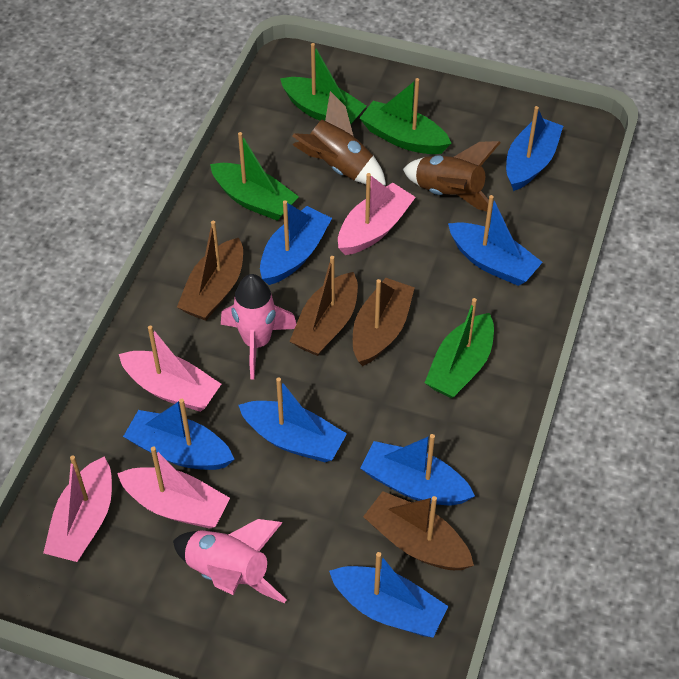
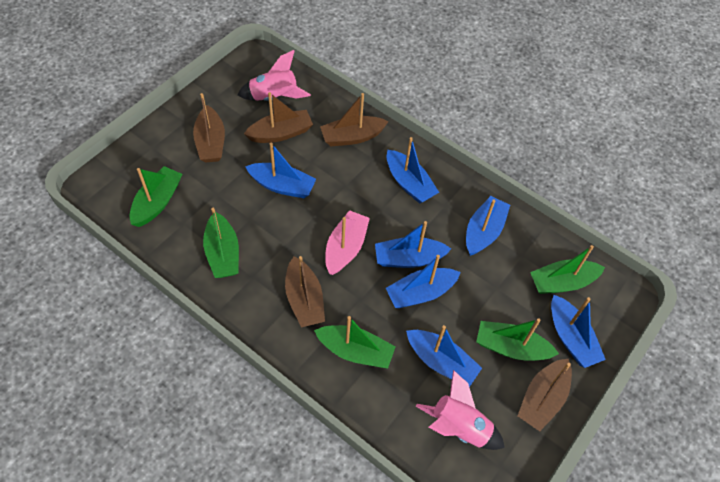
brown boat: 4 -> 5
brown rocket: 2 -> 0
green boat: 4 -> 5
pink boat: 4 -> 1

